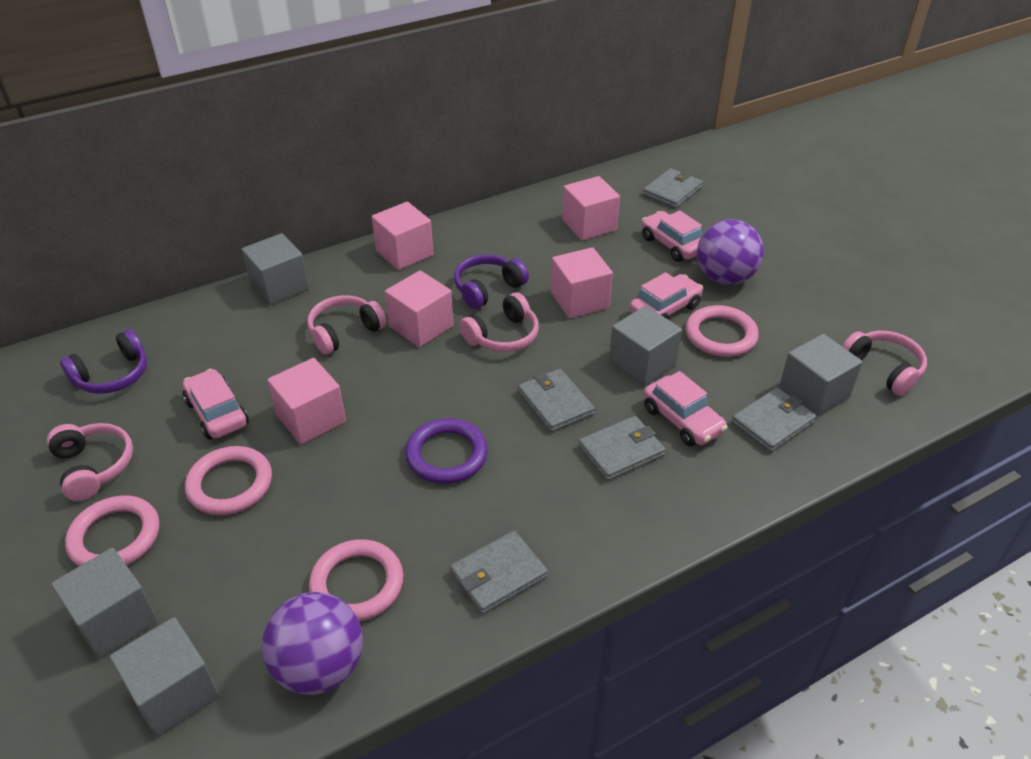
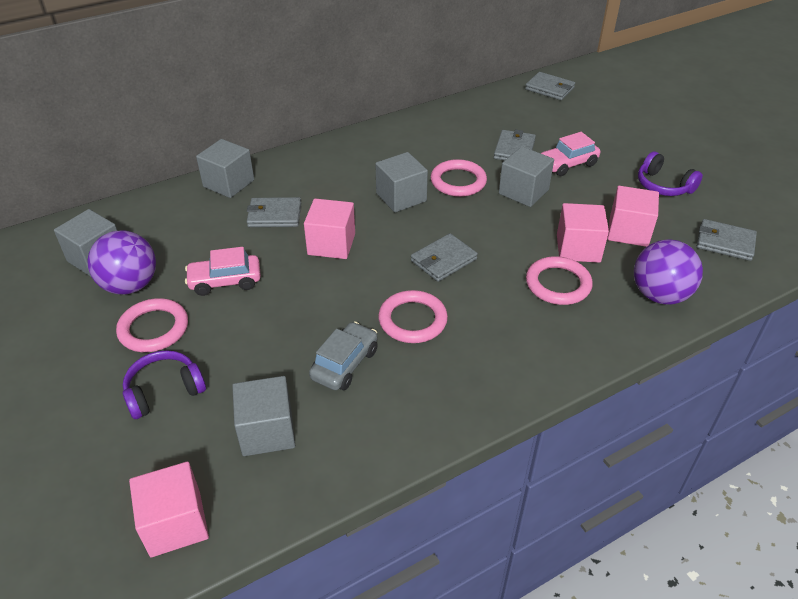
grey car: 0 -> 1
pink car: 4 -> 2
pink cube: 5 -> 4
pink headphones: 4 -> 0
purple ring: 1 -> 0

